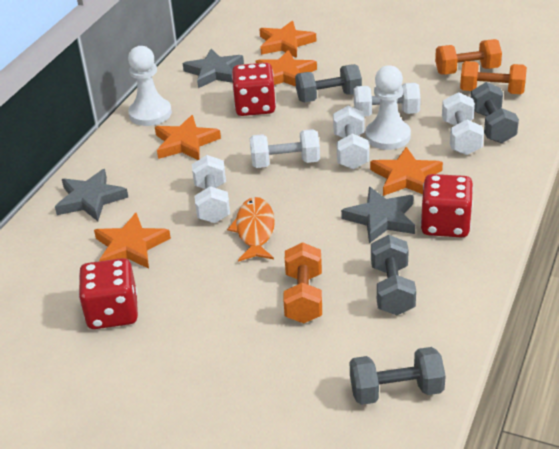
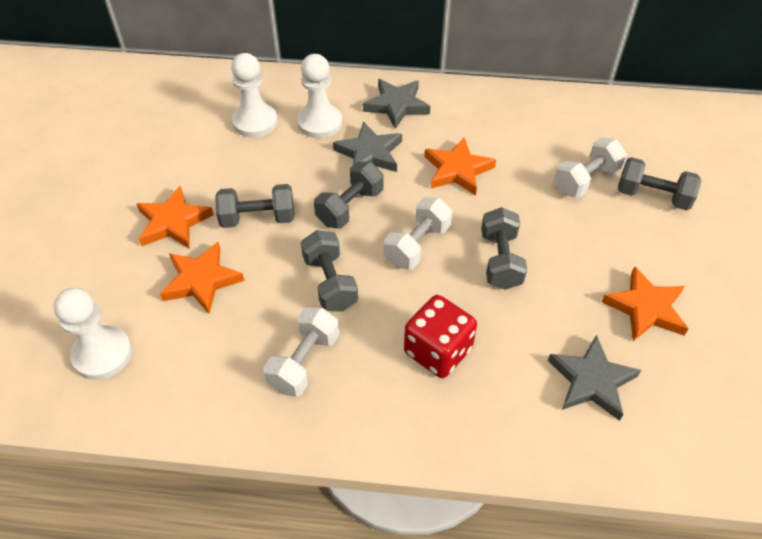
grey dumbbell: 4 -> 5
orange dumbbell: 3 -> 0
orange fish: 1 -> 0
orange star: 5 -> 4
red dice: 3 -> 1
white dumbbell: 5 -> 3
white pawn: 2 -> 3

